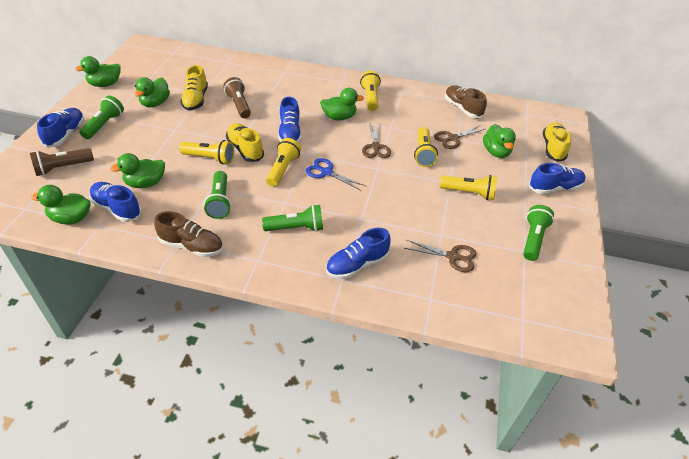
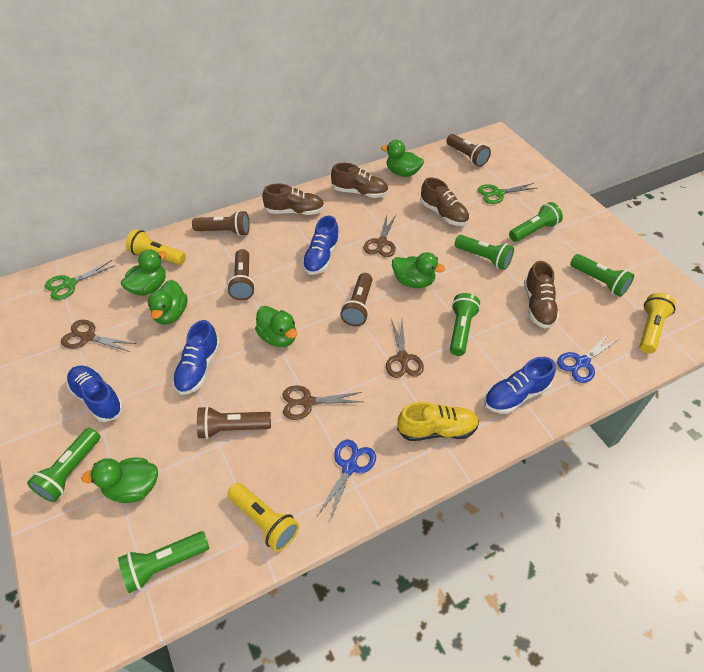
blue scissors: 1 -> 2
blue shoe: 5 -> 4
brown flashlight: 2 -> 5
brown scissors: 3 -> 4
brown shoe: 2 -> 4
green flashlight: 4 -> 6
green scissors: 0 -> 2
yellow flashlight: 5 -> 3
yellow shoe: 3 -> 1

